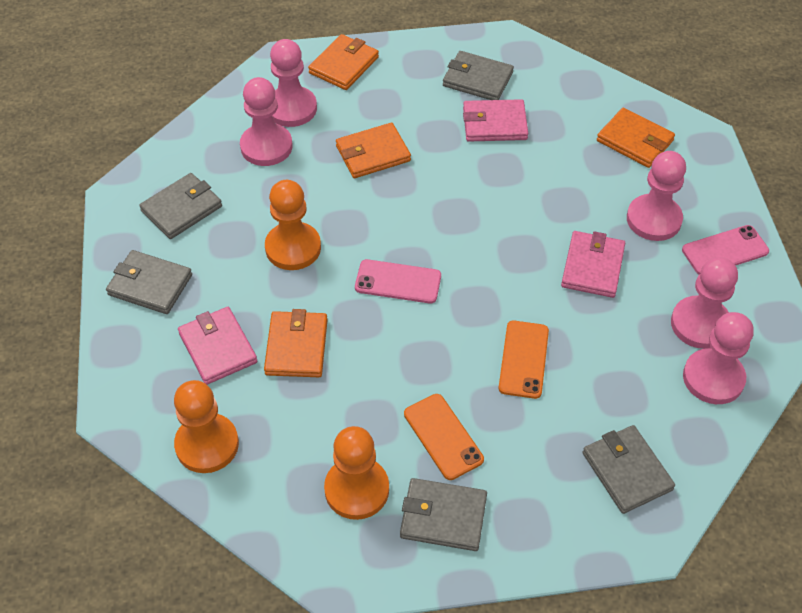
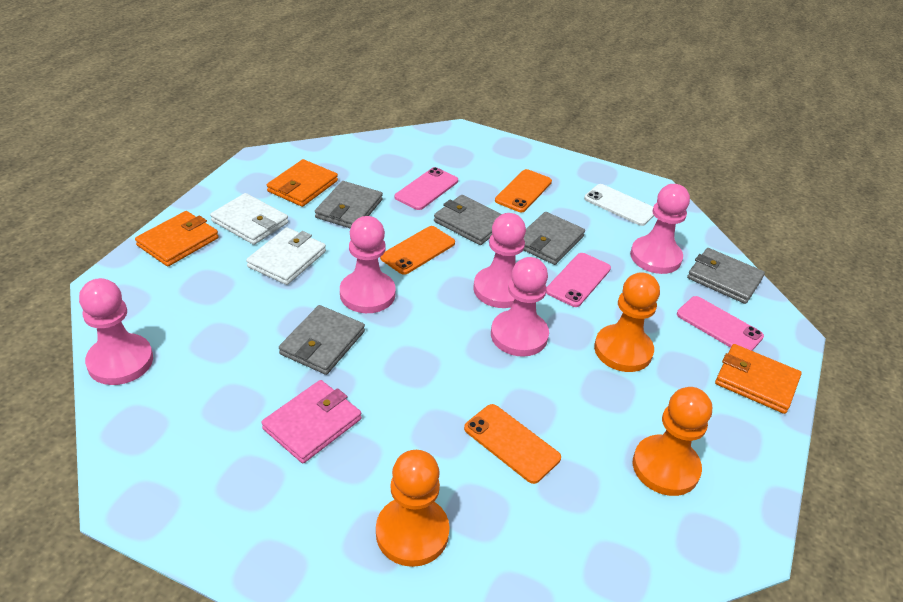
orange phone: 2 -> 3
orange wallet: 4 -> 3
pink phone: 2 -> 3
pink wallet: 3 -> 1
white phone: 0 -> 1
white wallet: 0 -> 2

